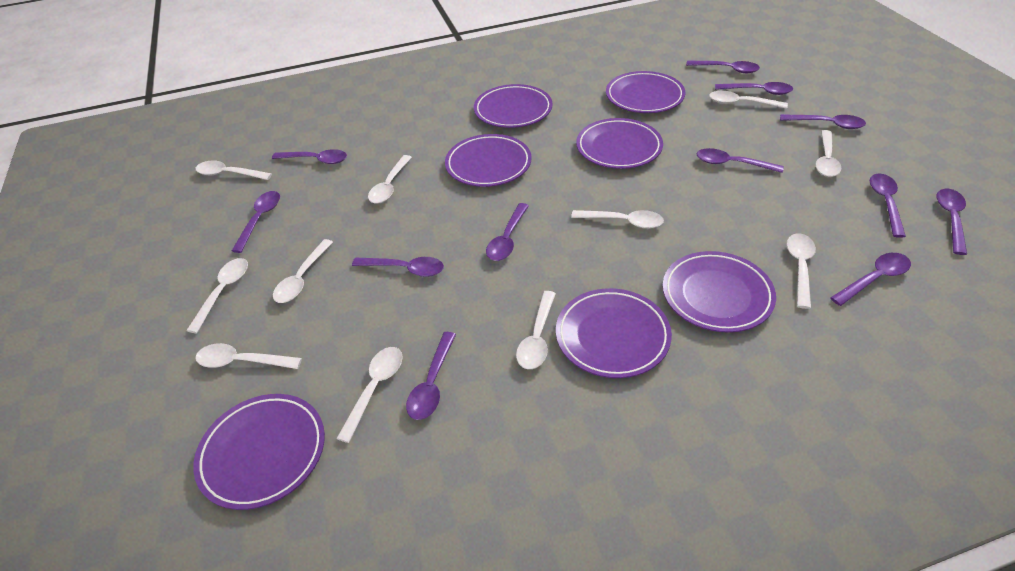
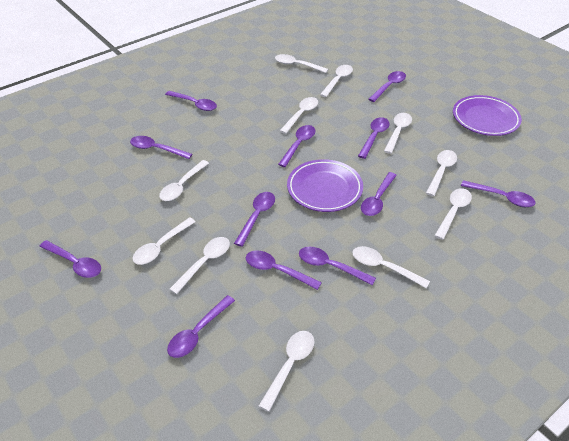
purple plate: 7 -> 2

